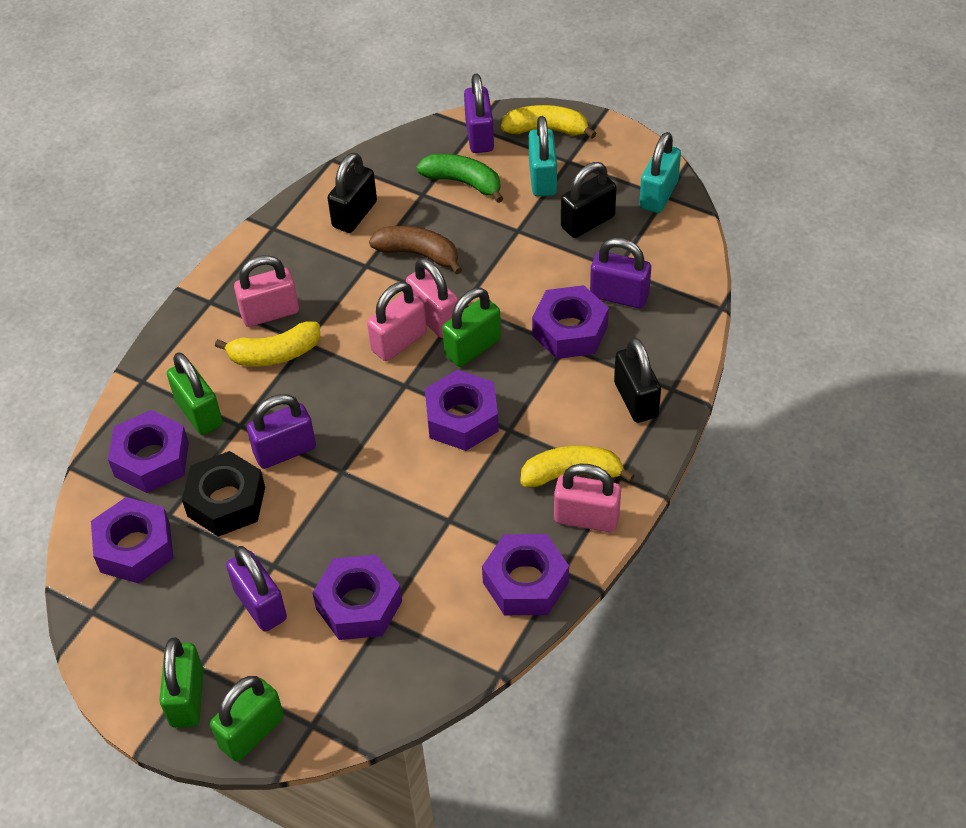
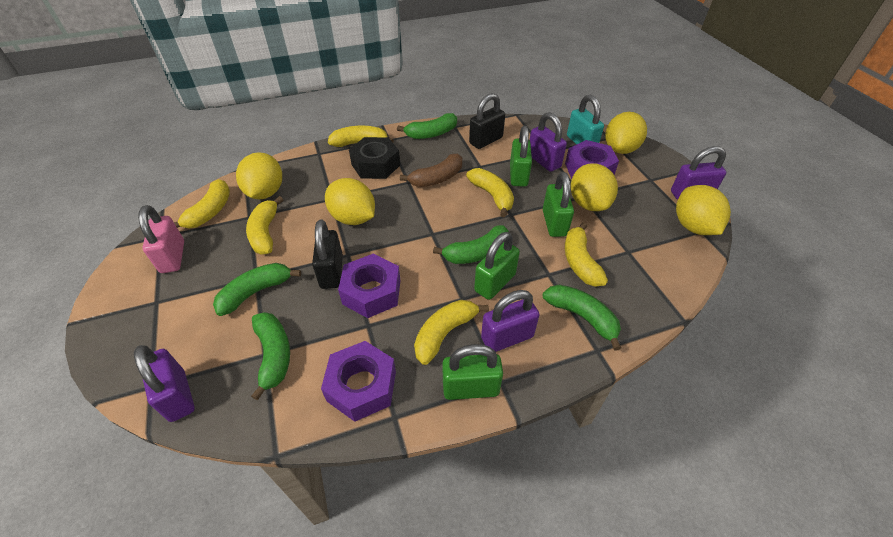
black padlock: 3 -> 2
green banana: 1 -> 5
pink padlock: 4 -> 1
purple nut: 6 -> 3
turquoise padlock: 2 -> 1
yellow banana: 3 -> 6
yellow lemon: 0 -> 5

